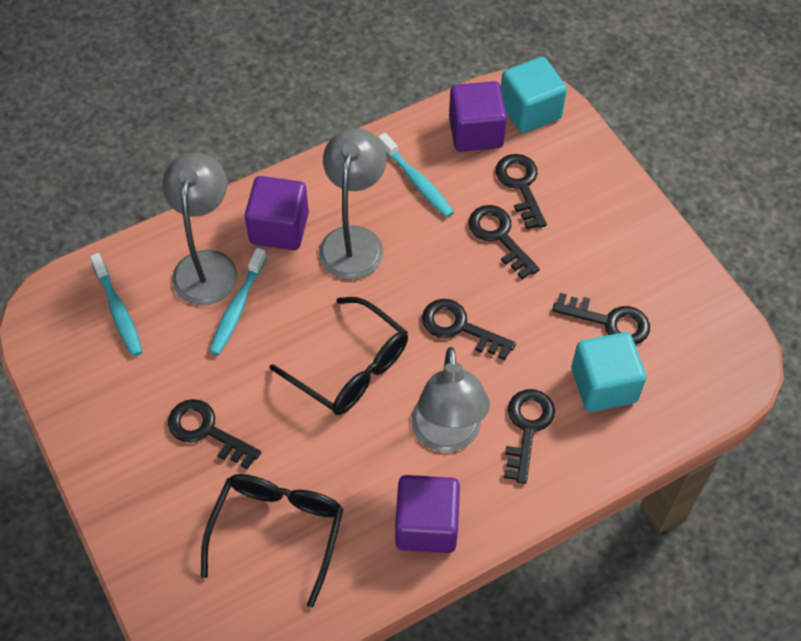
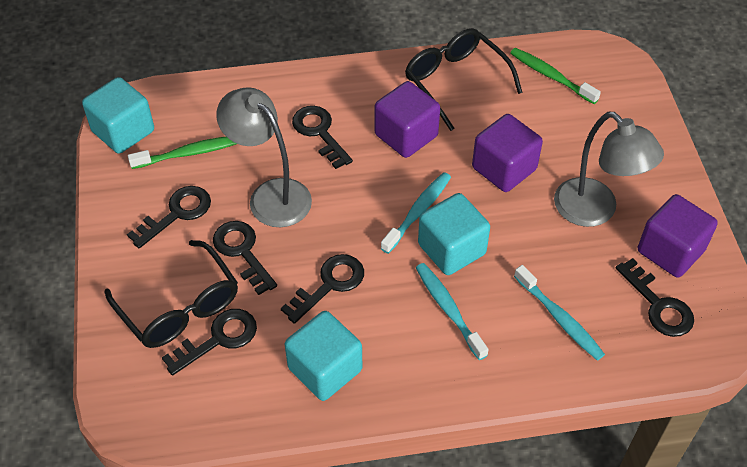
green toothbrush: 0 -> 2
grey lamp: 3 -> 2
turquoise cube: 2 -> 3

